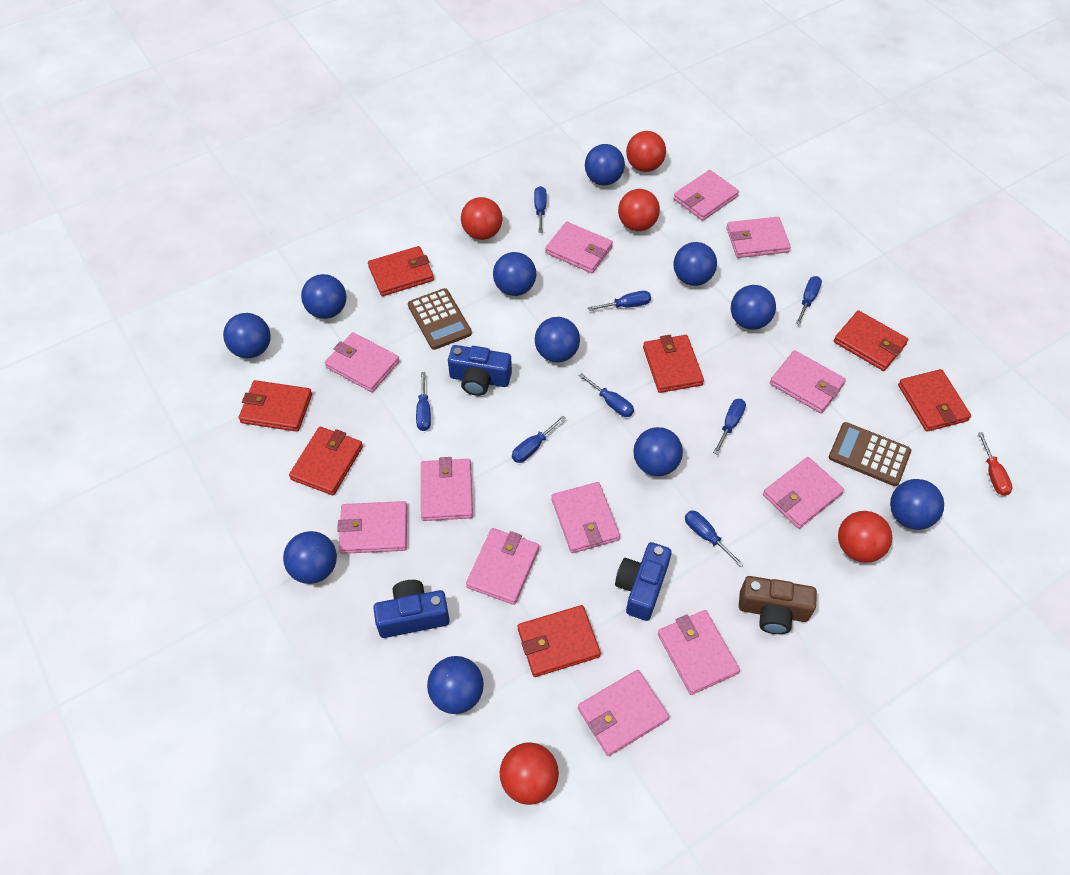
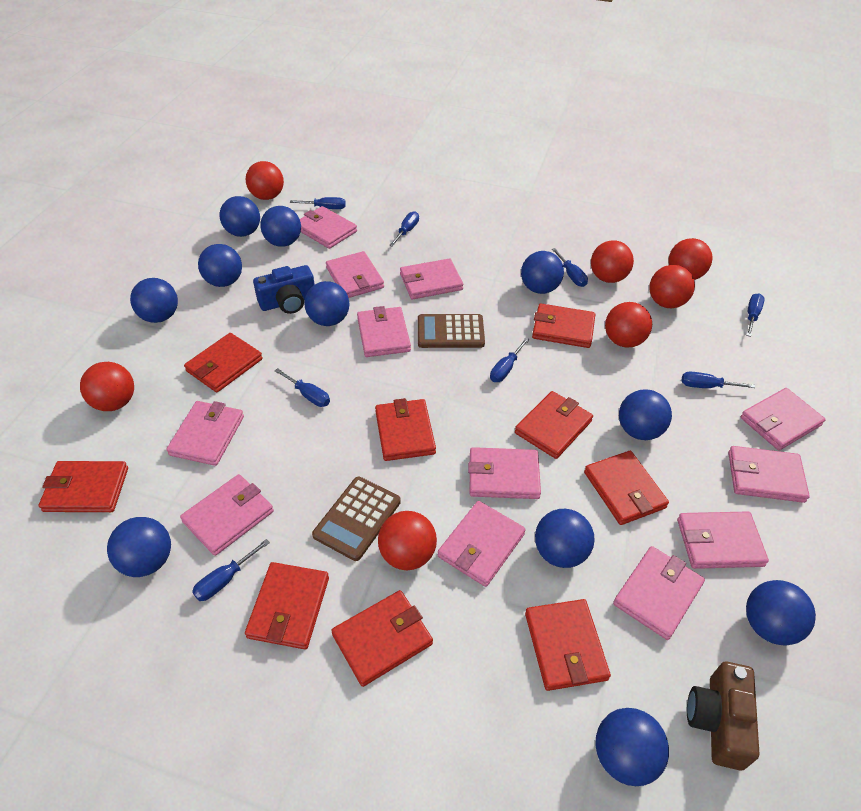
blue camera: 3 -> 1
red ball: 5 -> 7
red screwdriver: 1 -> 0
red wallet: 7 -> 9

